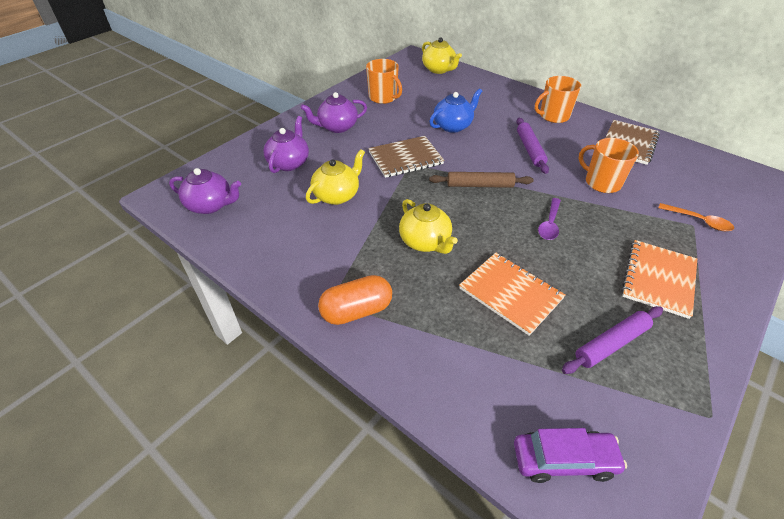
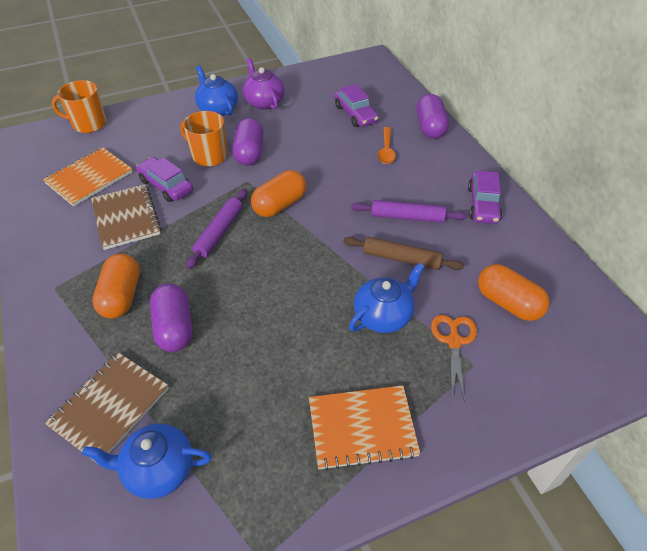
blue teapot: 1 -> 3
orange capsule: 1 -> 3
orange mug: 3 -> 2
orange scissors: 0 -> 1
purple capsule: 0 -> 3
purple car: 1 -> 3
purple spoon: 1 -> 0
purple teapot: 3 -> 1
yellow teapot: 3 -> 0

